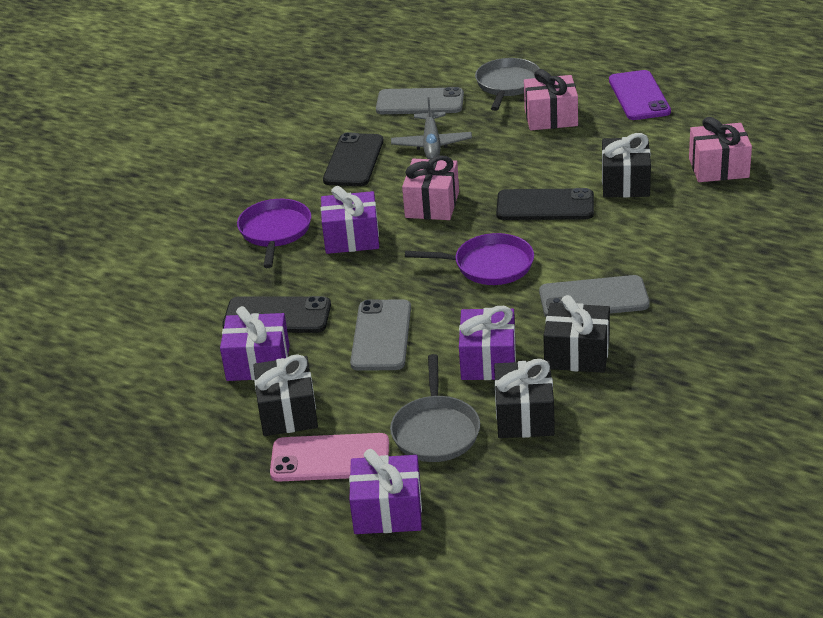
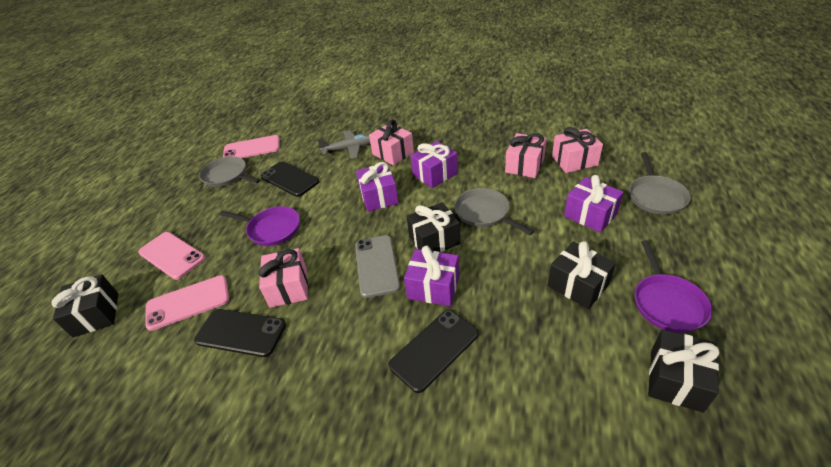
grey pan: 2 -> 3
grey phone: 3 -> 1
pink gift: 3 -> 4
pink phone: 1 -> 3
purple phone: 1 -> 0

